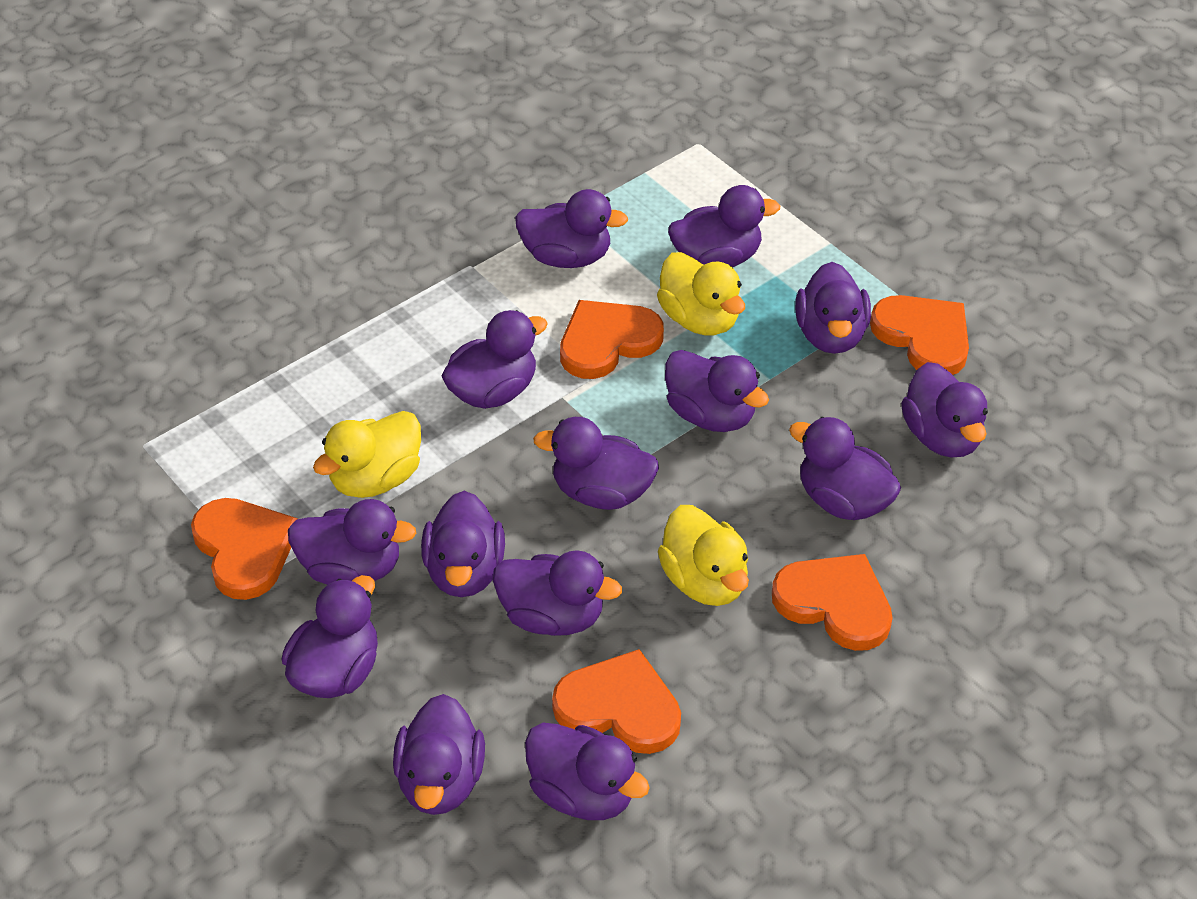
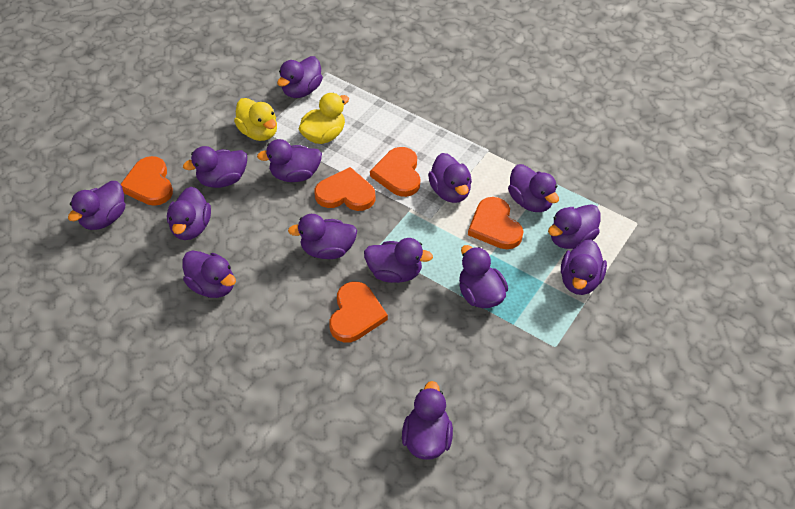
yellow duck: 3 -> 2

